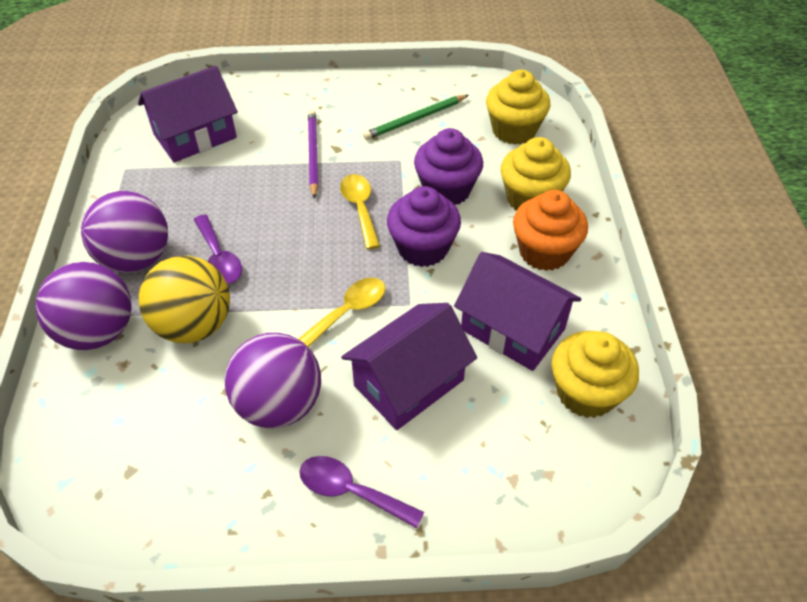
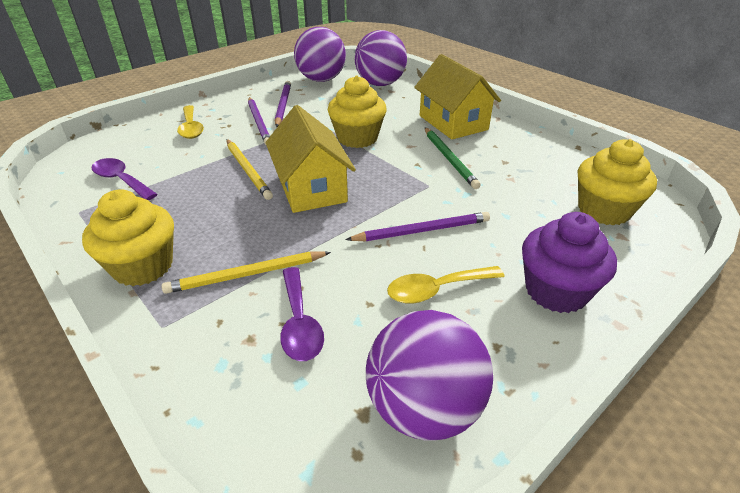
orange cupcake: 1 -> 0
purple cupcake: 2 -> 1
purple house: 3 -> 0
purple pencil: 1 -> 3
yellow ball: 1 -> 0
yellow house: 0 -> 2
yellow pencil: 0 -> 2

